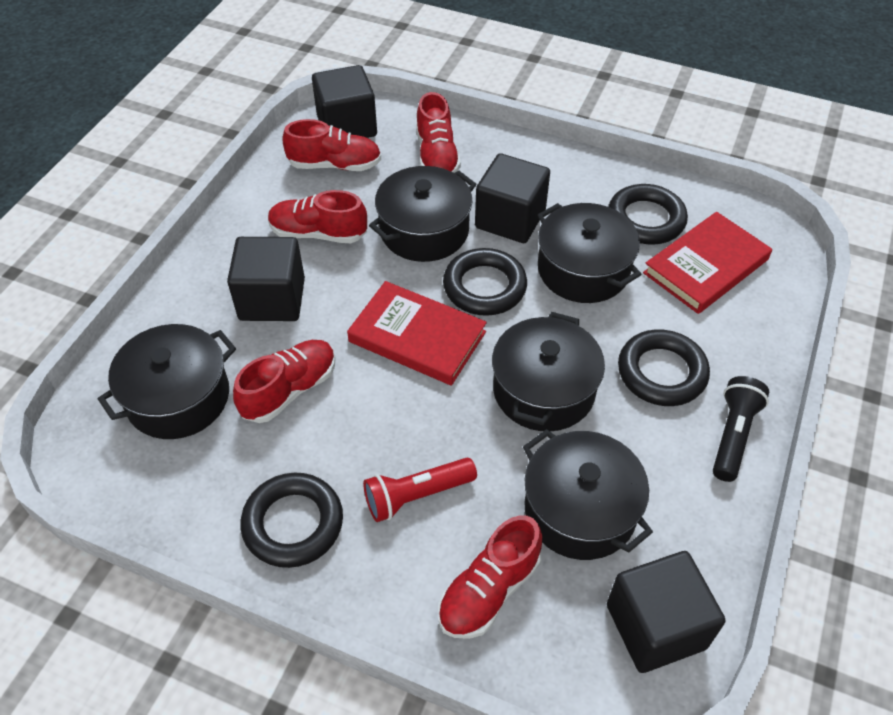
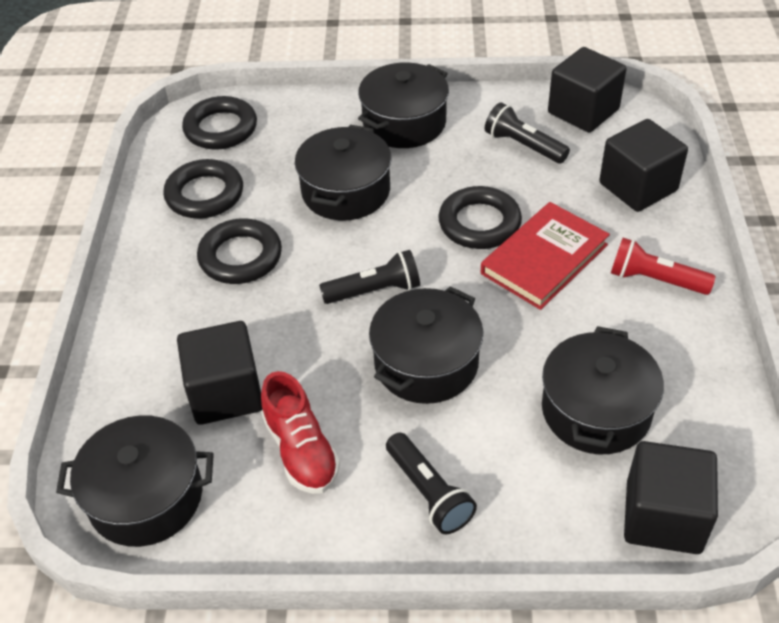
black flashlight: 1 -> 3
red book: 2 -> 1
red shoe: 5 -> 1

